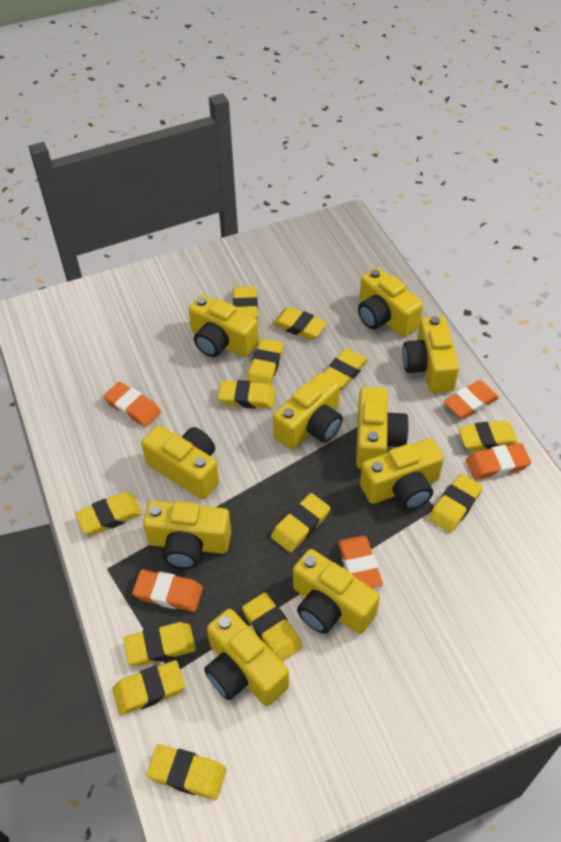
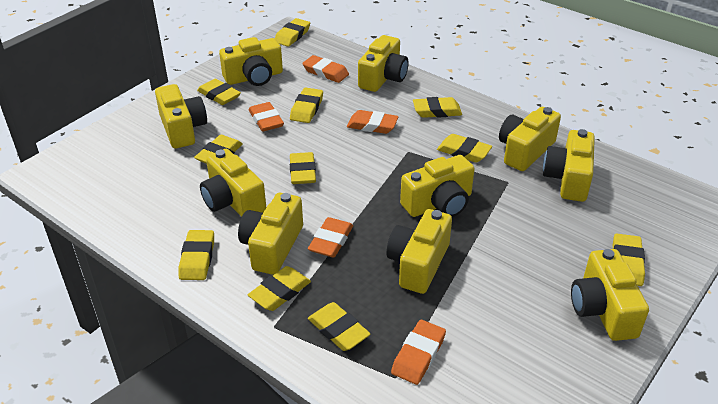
yellow eraser: 13 -> 11

